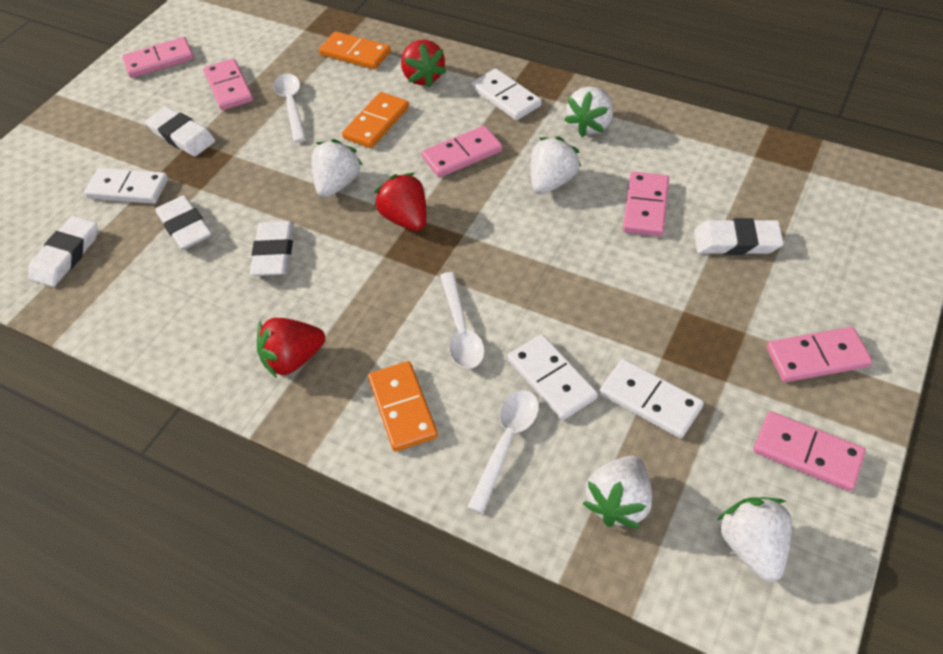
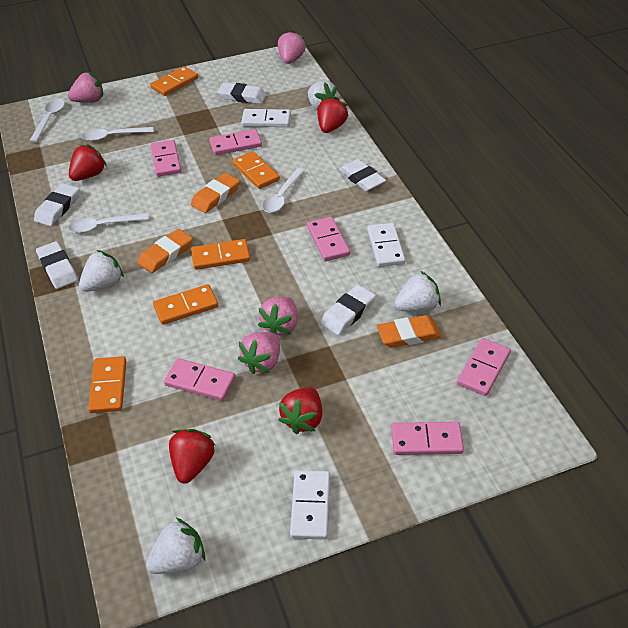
orange domino: 3 -> 5
orange eraser: 0 -> 3
pink strawberry: 0 -> 4
red strawberry: 3 -> 4
white domino: 4 -> 3
white spoon: 3 -> 4
white strawberry: 5 -> 4

